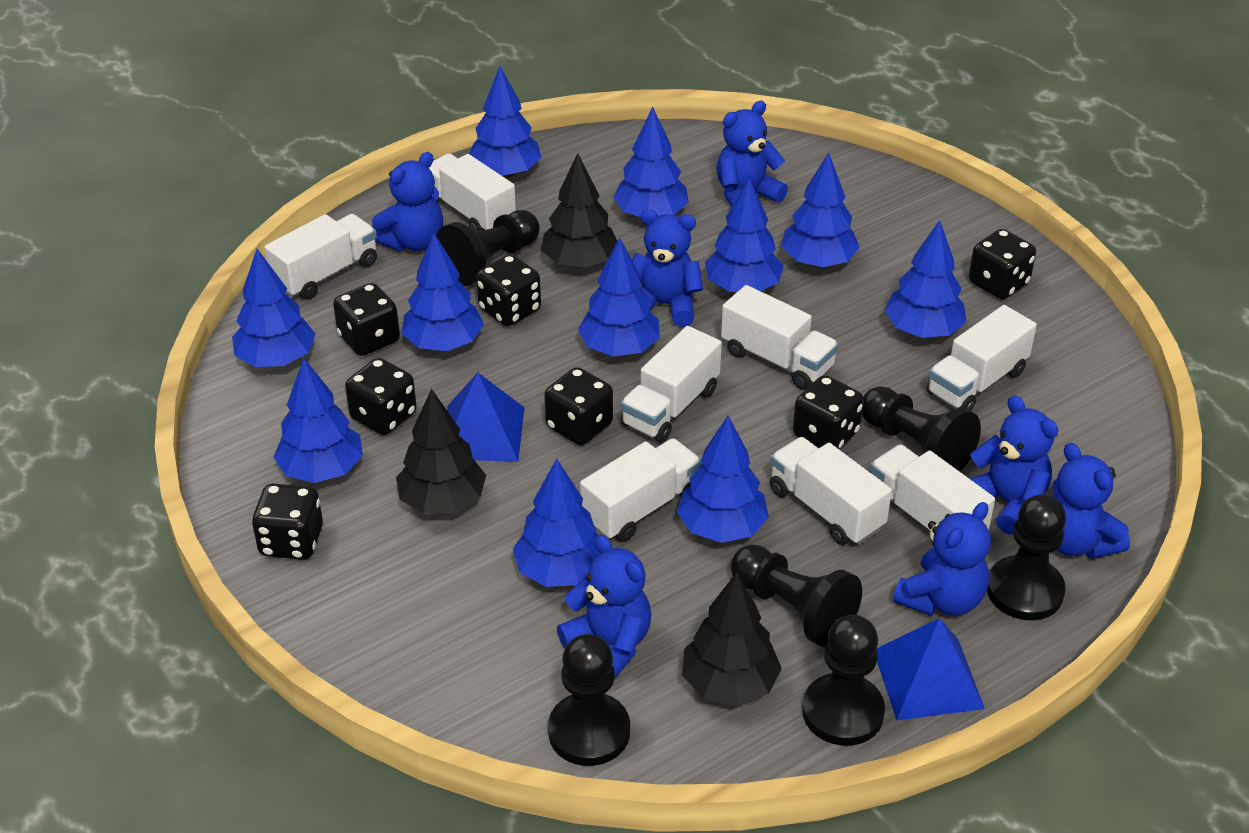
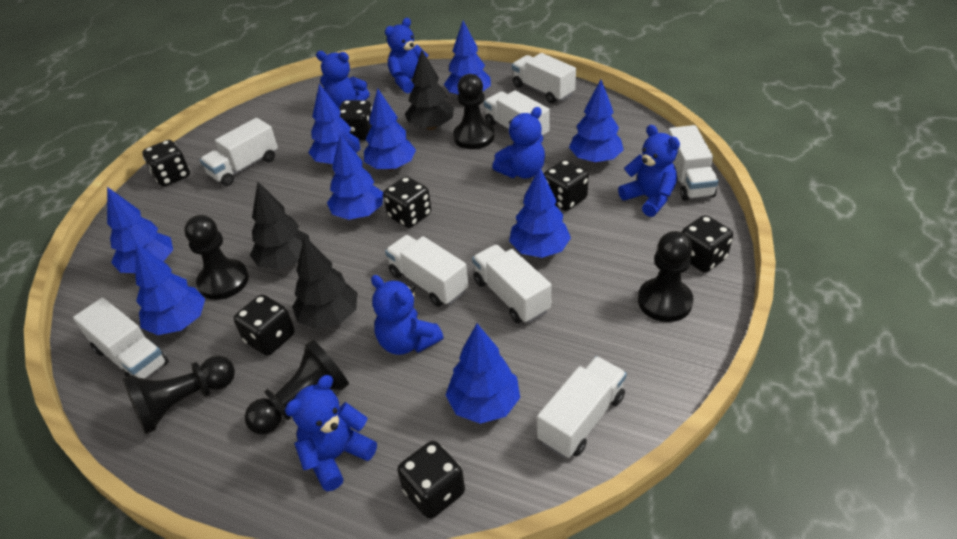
black pawn: 6 -> 5
blue pyramid: 2 -> 0
blue teddy bear: 7 -> 6
blue tree: 11 -> 9

